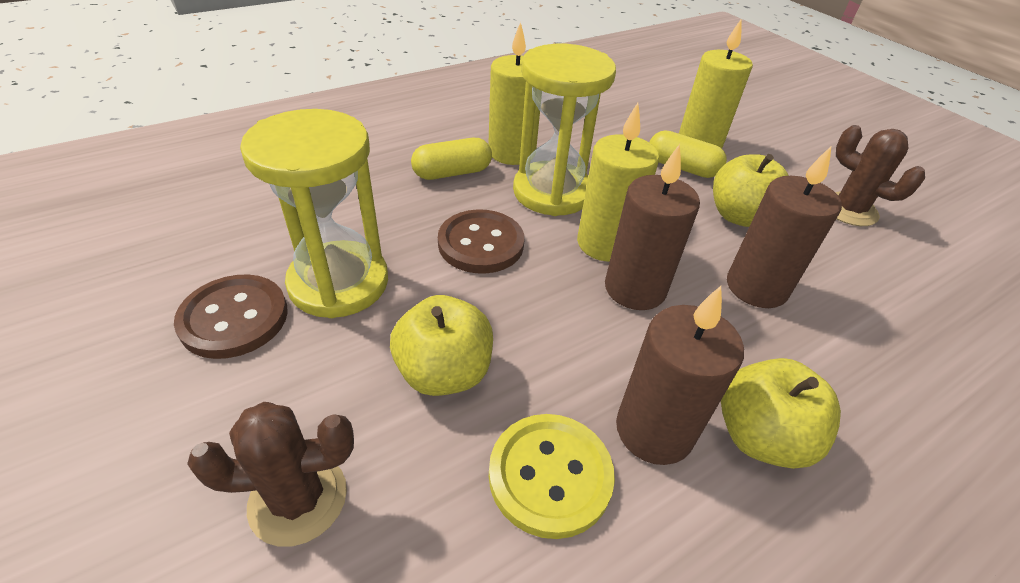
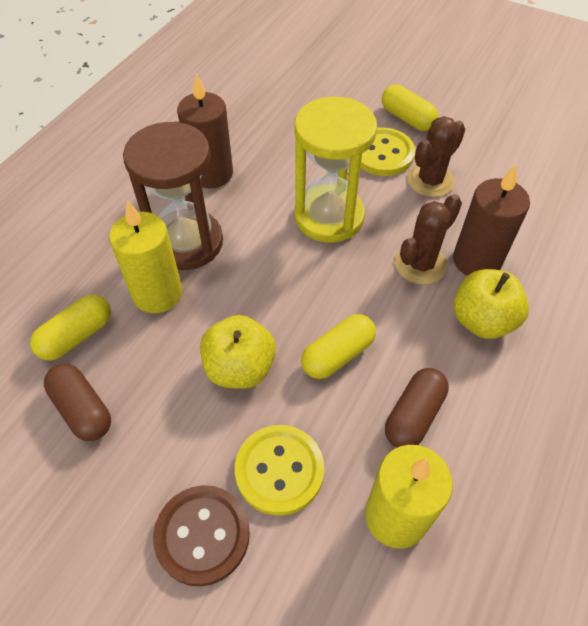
brown button: 2 -> 1
brown candle: 3 -> 2
brown capsule: 0 -> 2
brown hourglass: 0 -> 1
yellow apple: 3 -> 2
yellow button: 1 -> 2
yellow candle: 3 -> 2
yellow capsule: 2 -> 3
yellow hourglass: 2 -> 1

